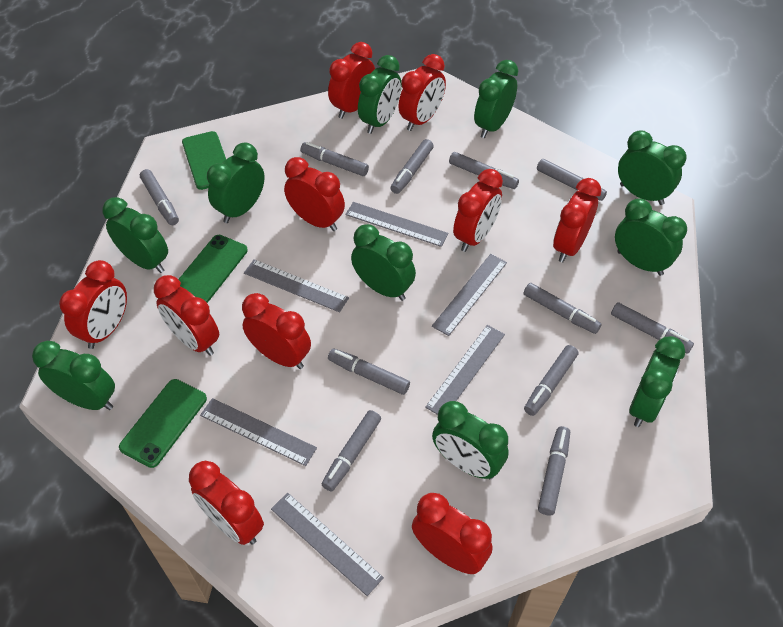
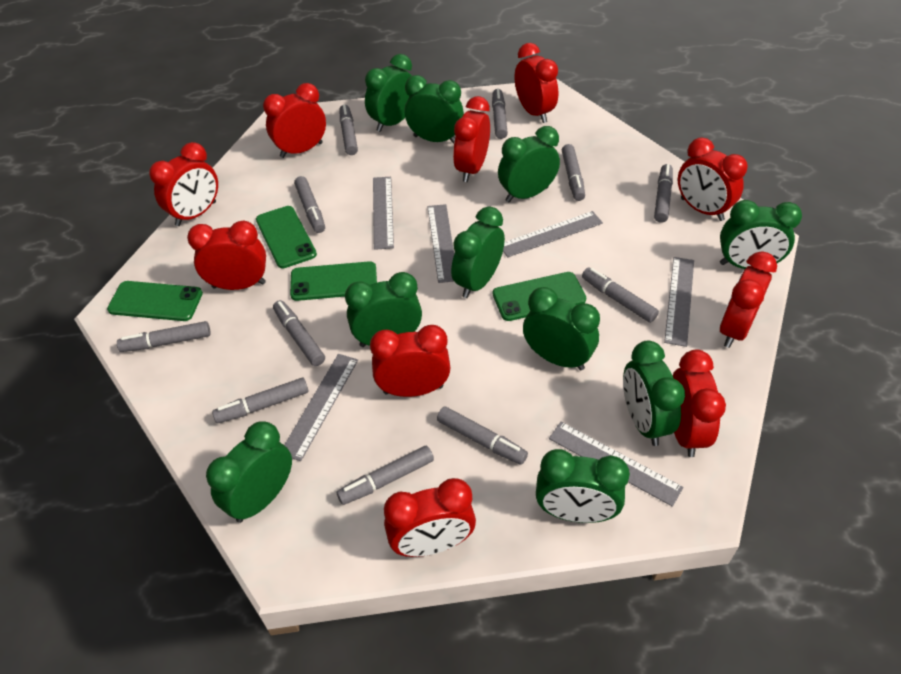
green phone: 3 -> 4

